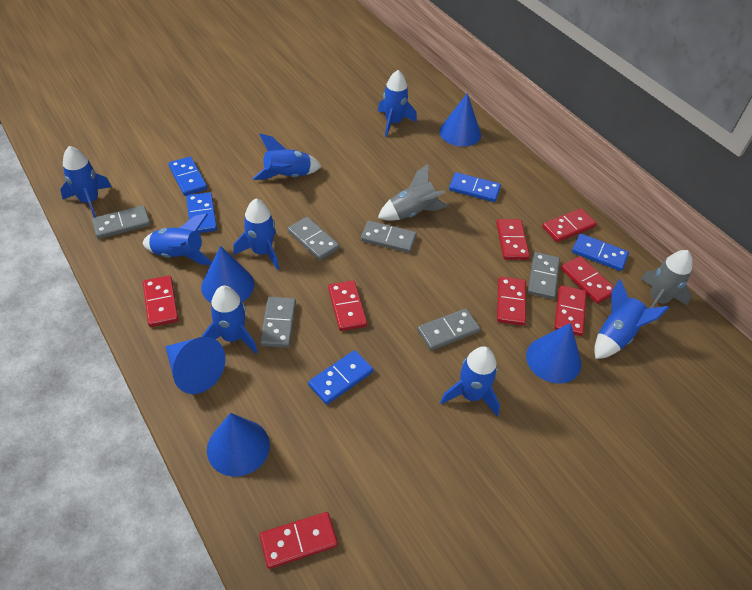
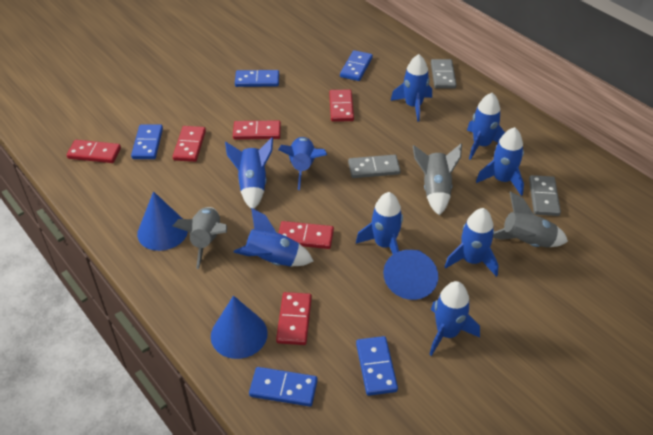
blue cone: 5 -> 3
blue rocket: 8 -> 9
grey domino: 6 -> 3
grey rocket: 2 -> 3
red domino: 8 -> 6

